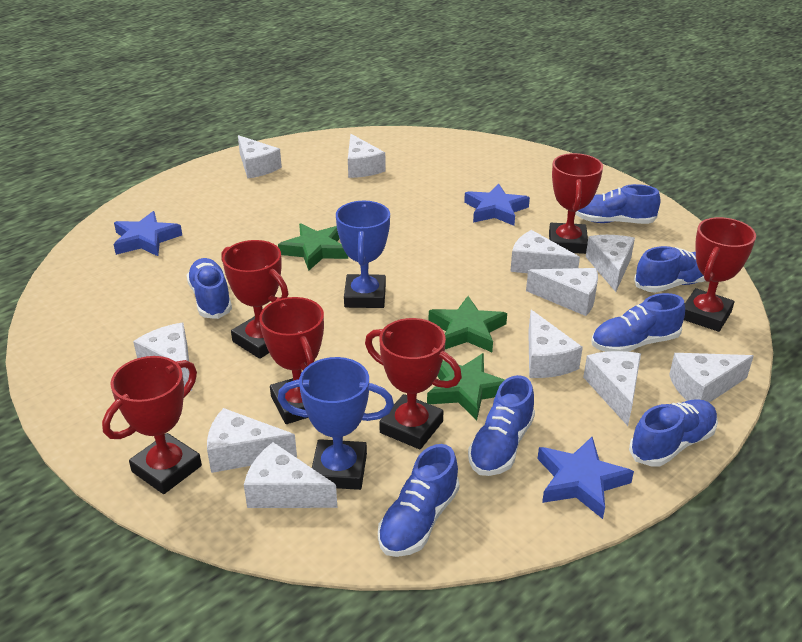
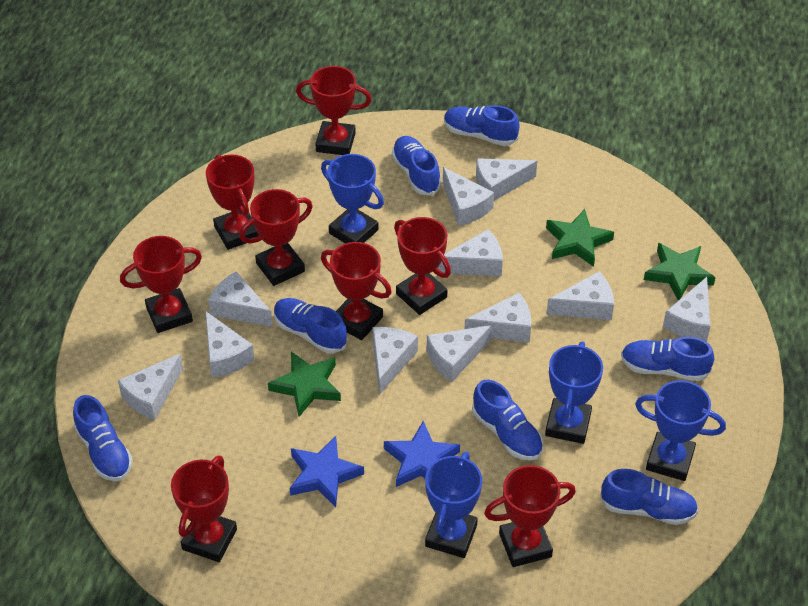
blue star: 3 -> 2
blue trophy: 2 -> 4
red trophy: 6 -> 8

